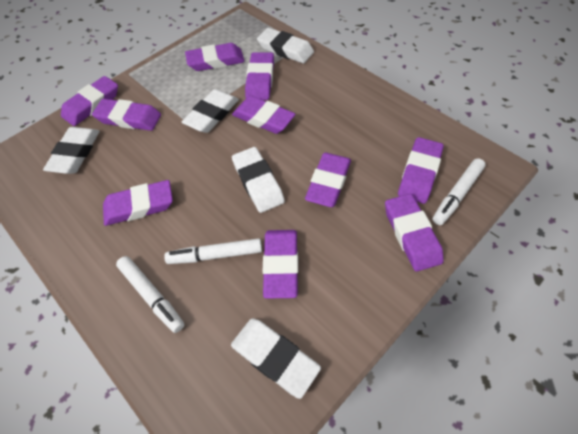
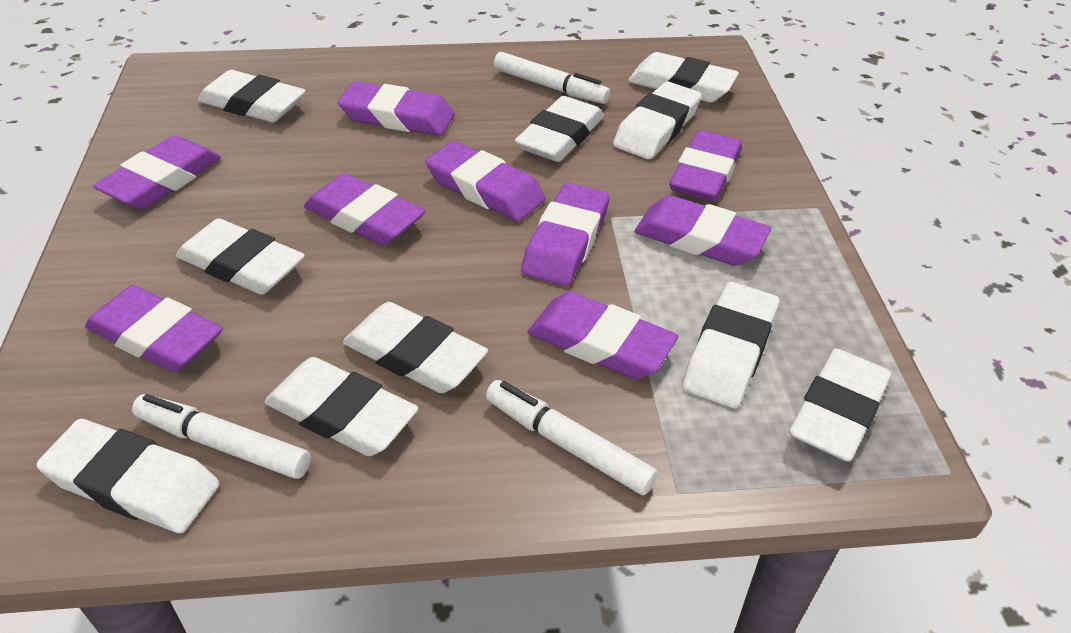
purple eraser: 10 -> 9
white eraser: 5 -> 10

